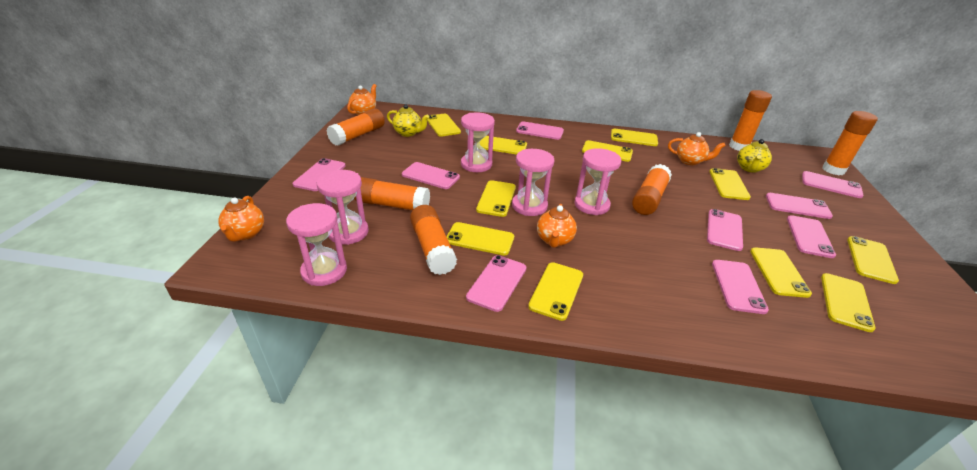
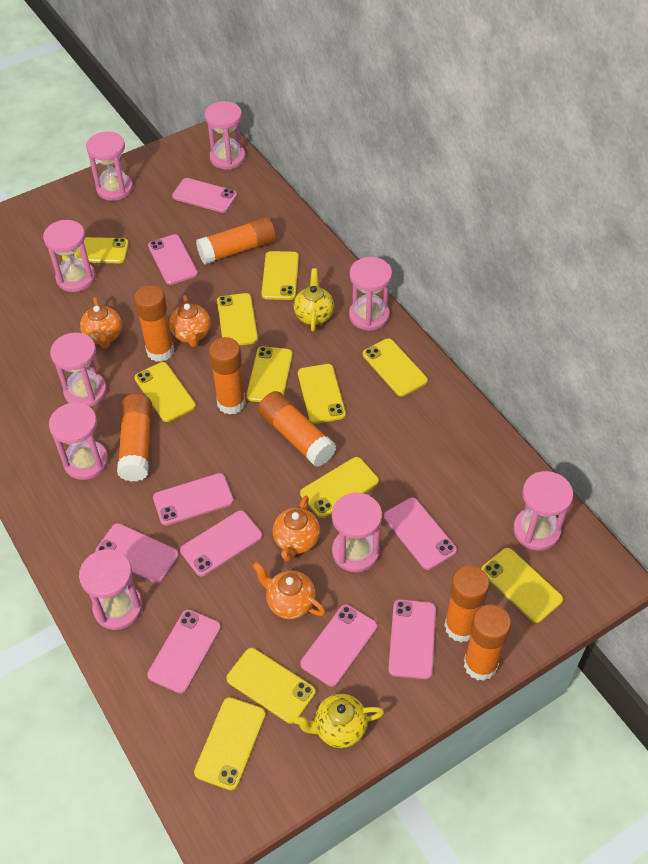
orange glue stick: 6 -> 7
pink hourglass: 5 -> 9

